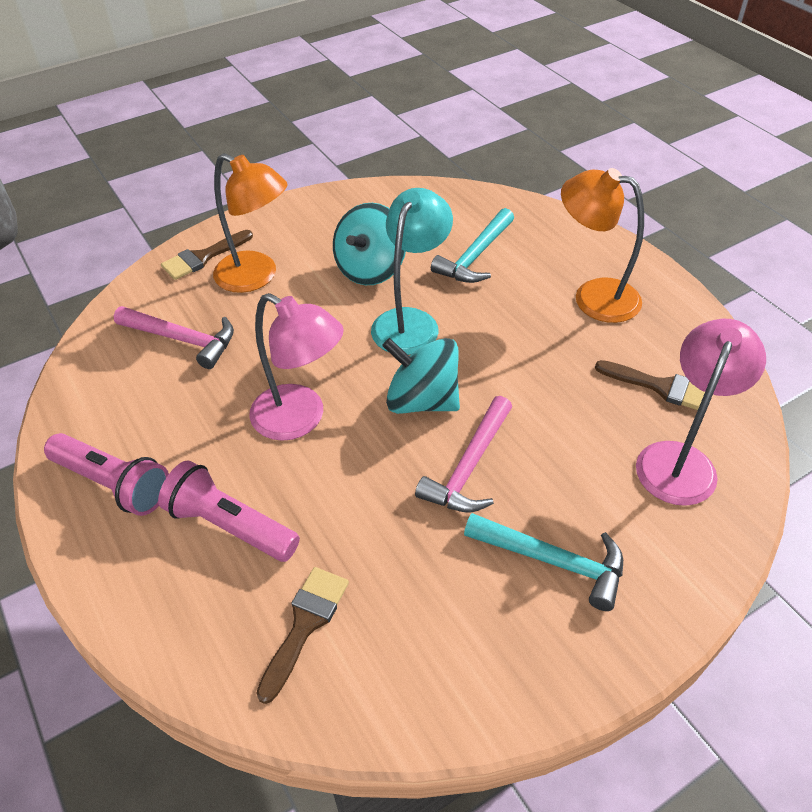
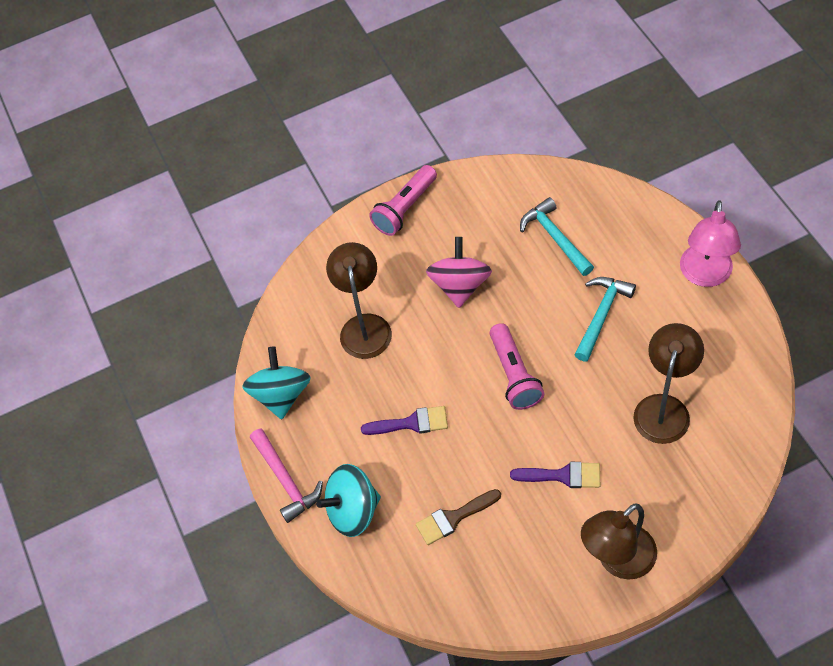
brown brush: 3 -> 1
brown lamp: 0 -> 3
orange lamp: 2 -> 0
pink hammer: 2 -> 1
pink lamp: 2 -> 1
pink spinning top: 0 -> 1
purple brush: 0 -> 2
turquoise lamp: 1 -> 0

